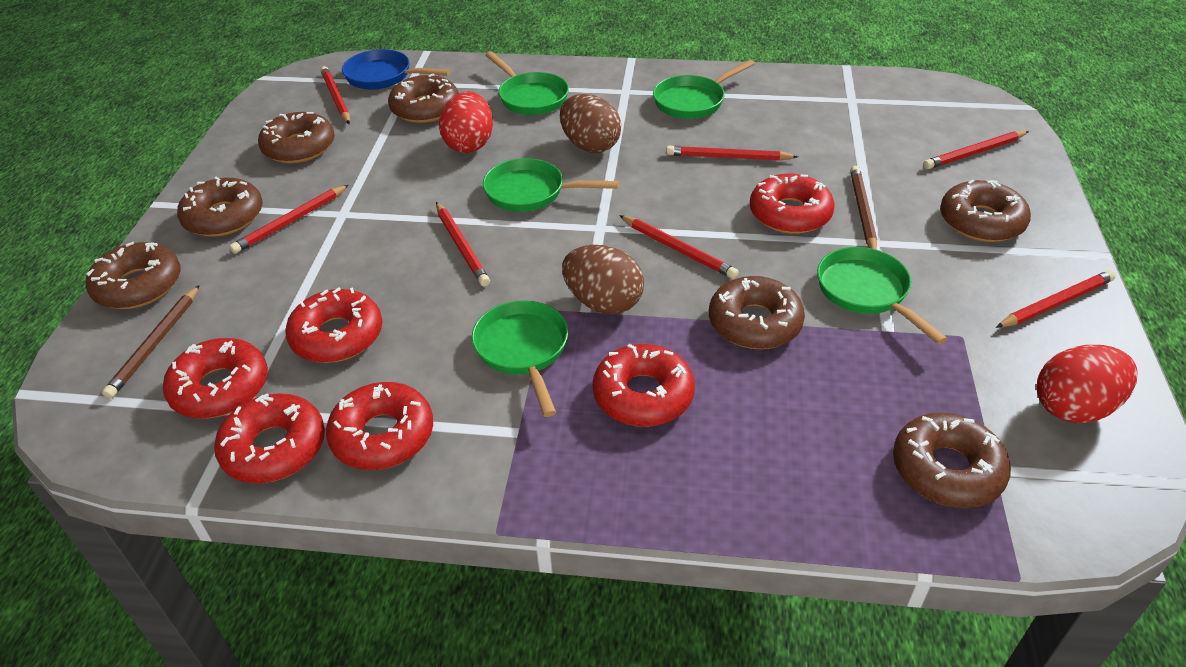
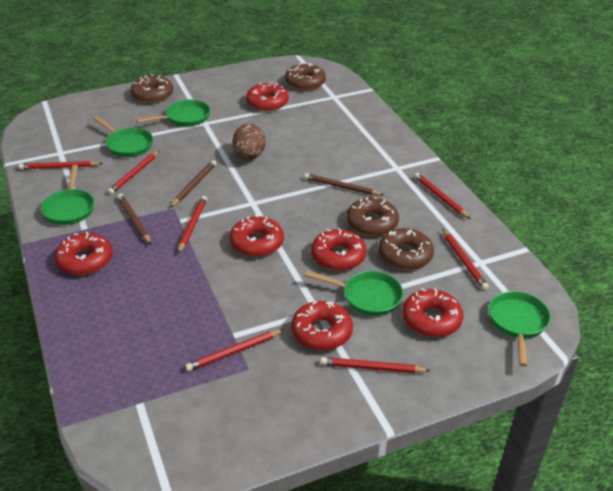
blue pan: 1 -> 0
brown donut: 7 -> 4
brown egg: 2 -> 1
brown pencil: 2 -> 3
red egg: 2 -> 0

